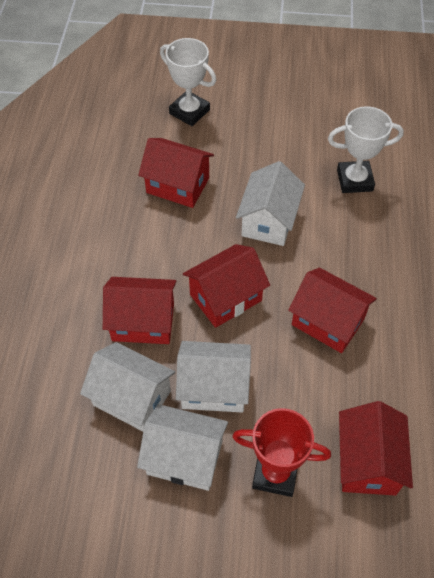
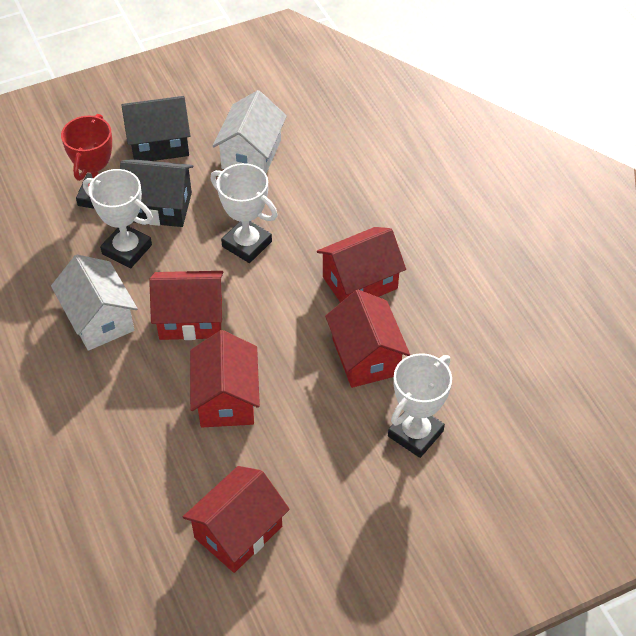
black house: 0 -> 2
white house: 4 -> 2
white trophy: 2 -> 3

